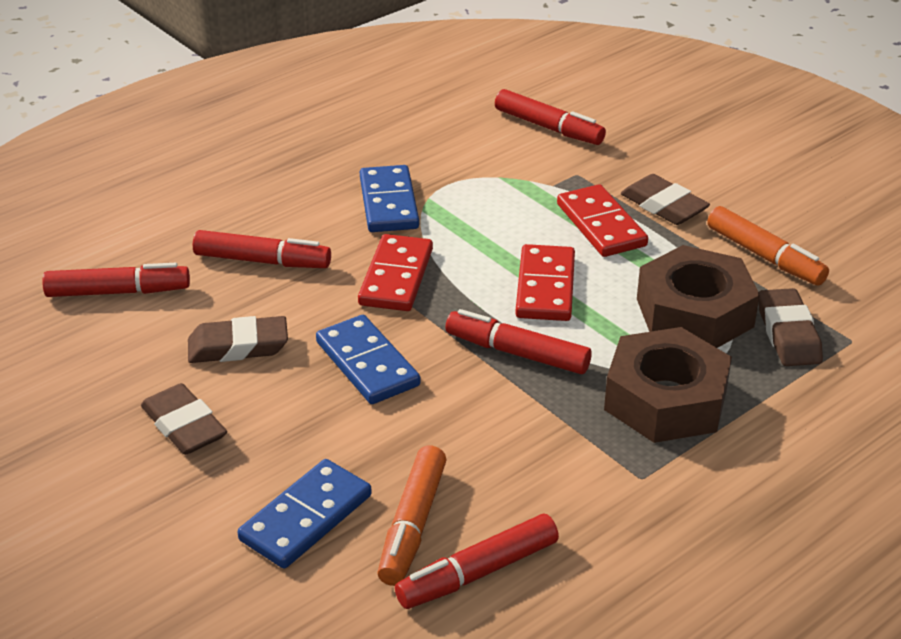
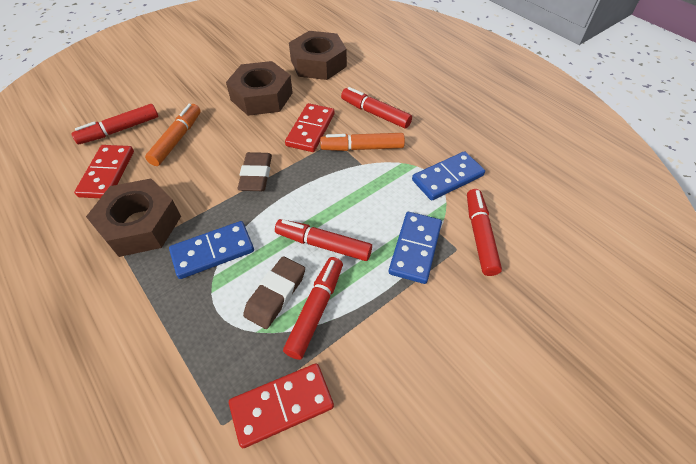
brown eraser: 4 -> 2
brown nut: 2 -> 3

